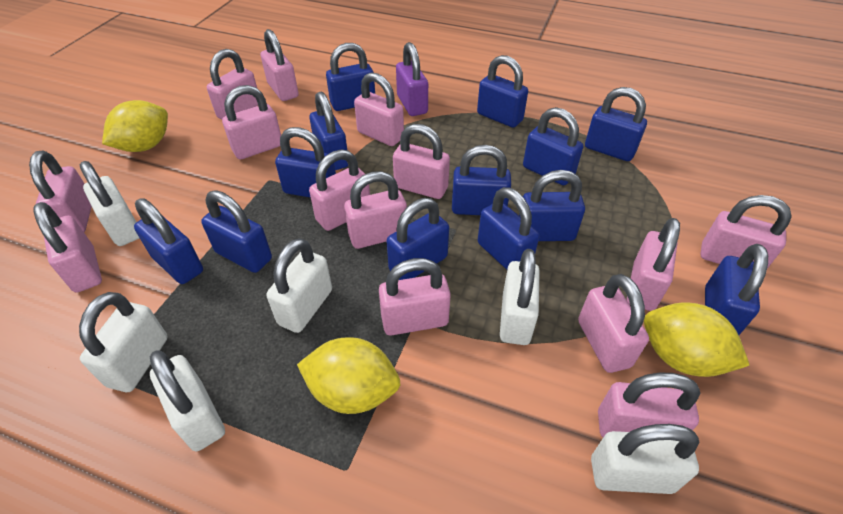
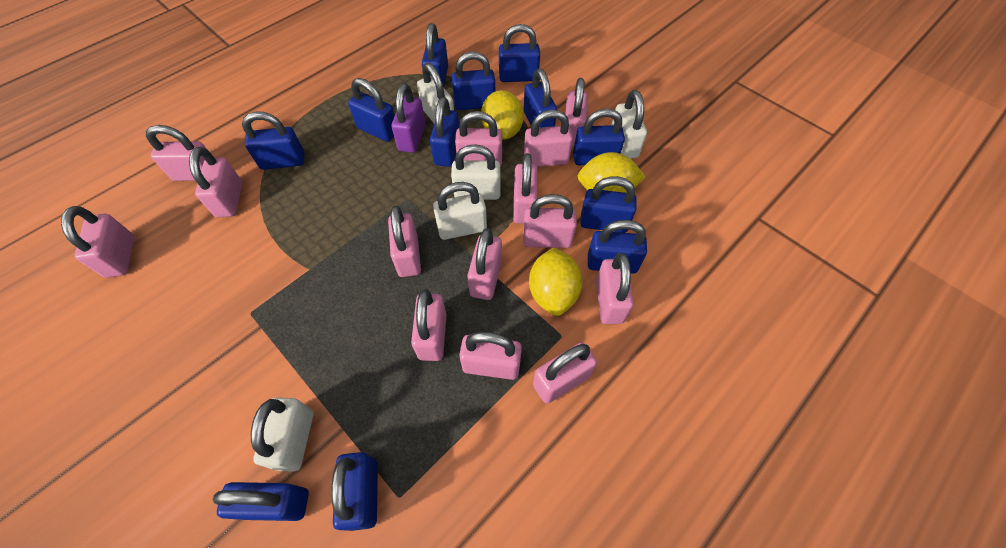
blue padlock: 13 -> 12
white padlock: 6 -> 5

